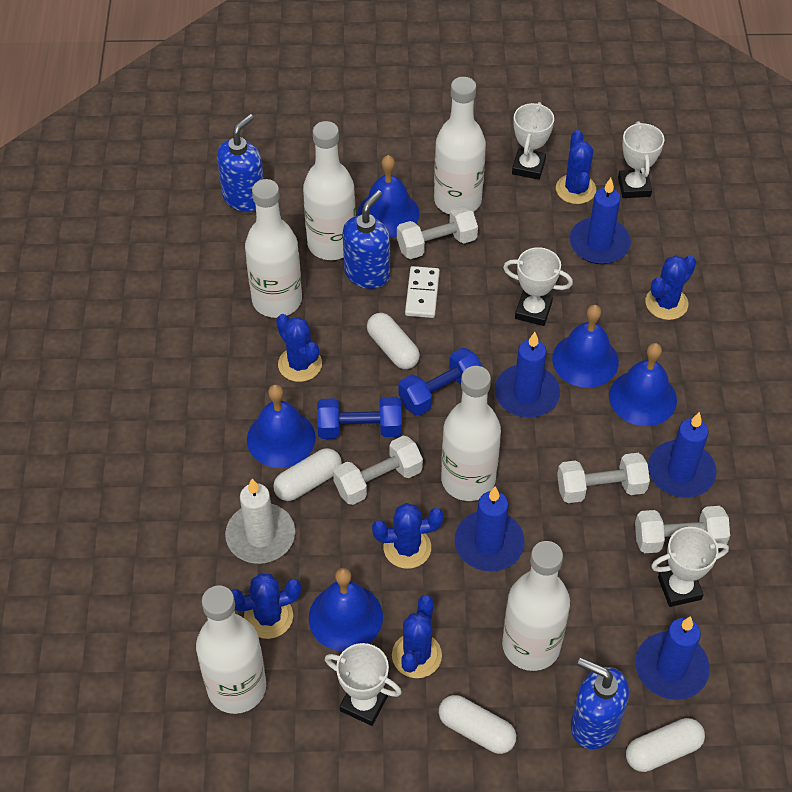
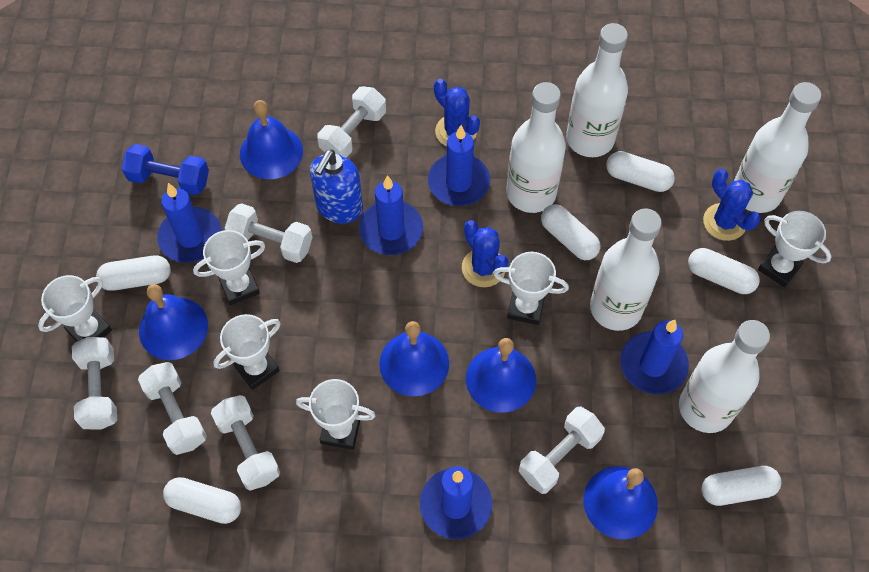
blue cactus: 6 -> 3
blue dumbbell: 2 -> 1
blue soap dispenser: 3 -> 1
white bottle: 6 -> 5
white candle: 1 -> 0
white capsule: 4 -> 6
white domino: 1 -> 0
white dumbbell: 4 -> 6
white trophy: 5 -> 6

